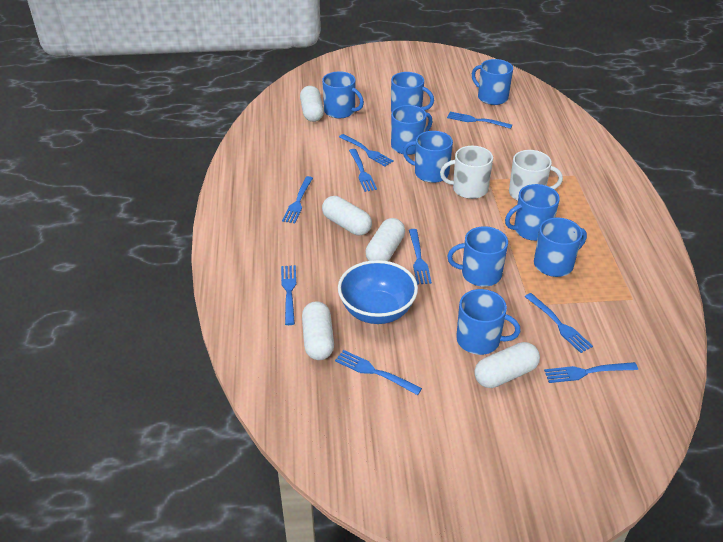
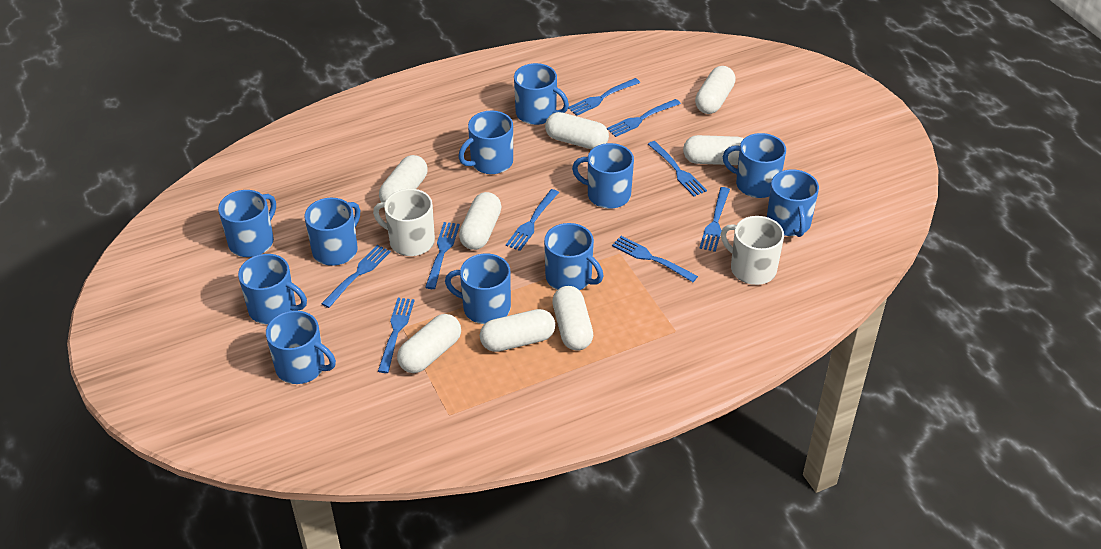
blue bowl: 1 -> 0
blue mug: 9 -> 11
white capsule: 5 -> 8

